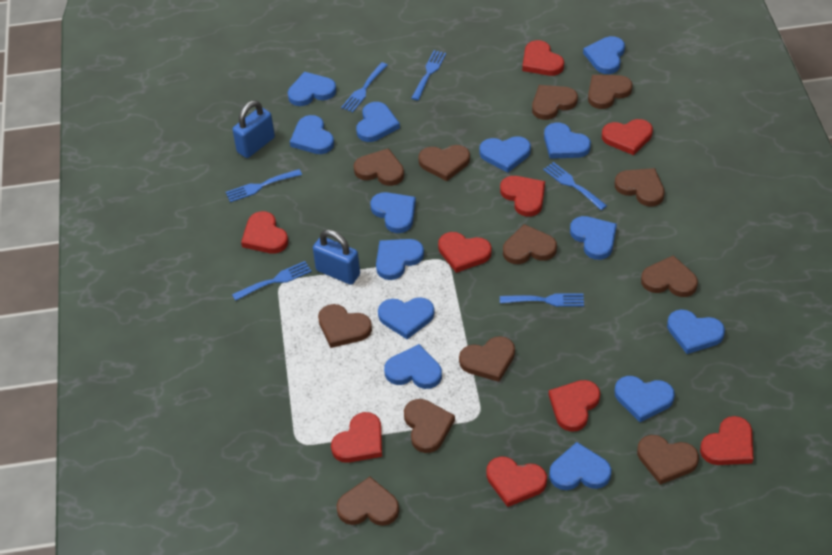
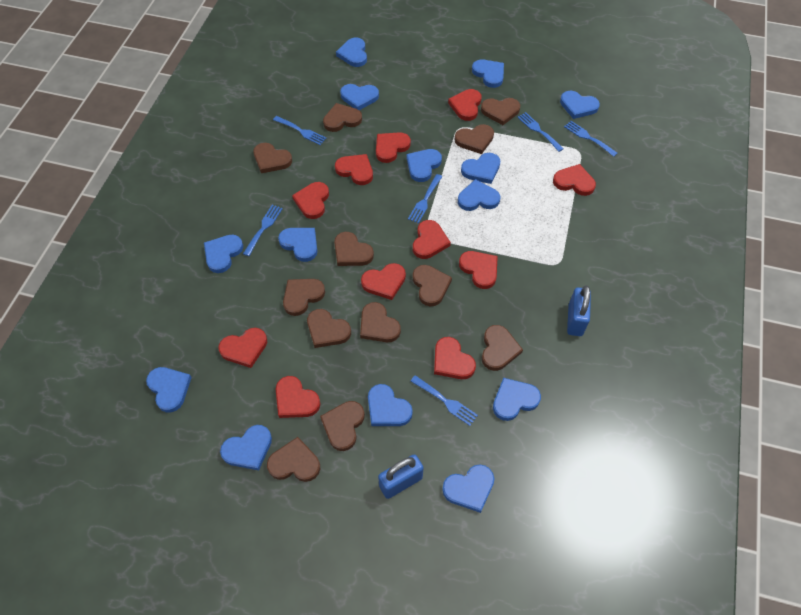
red heart: 9 -> 11

